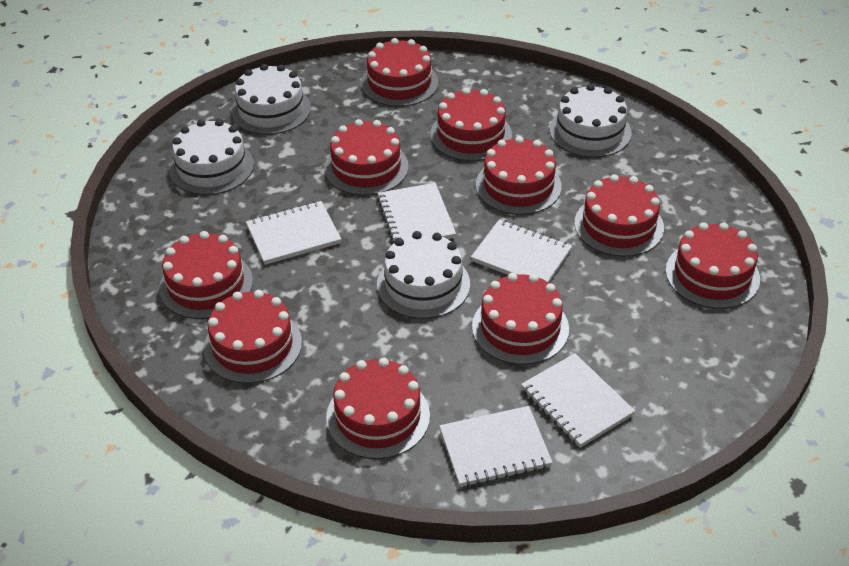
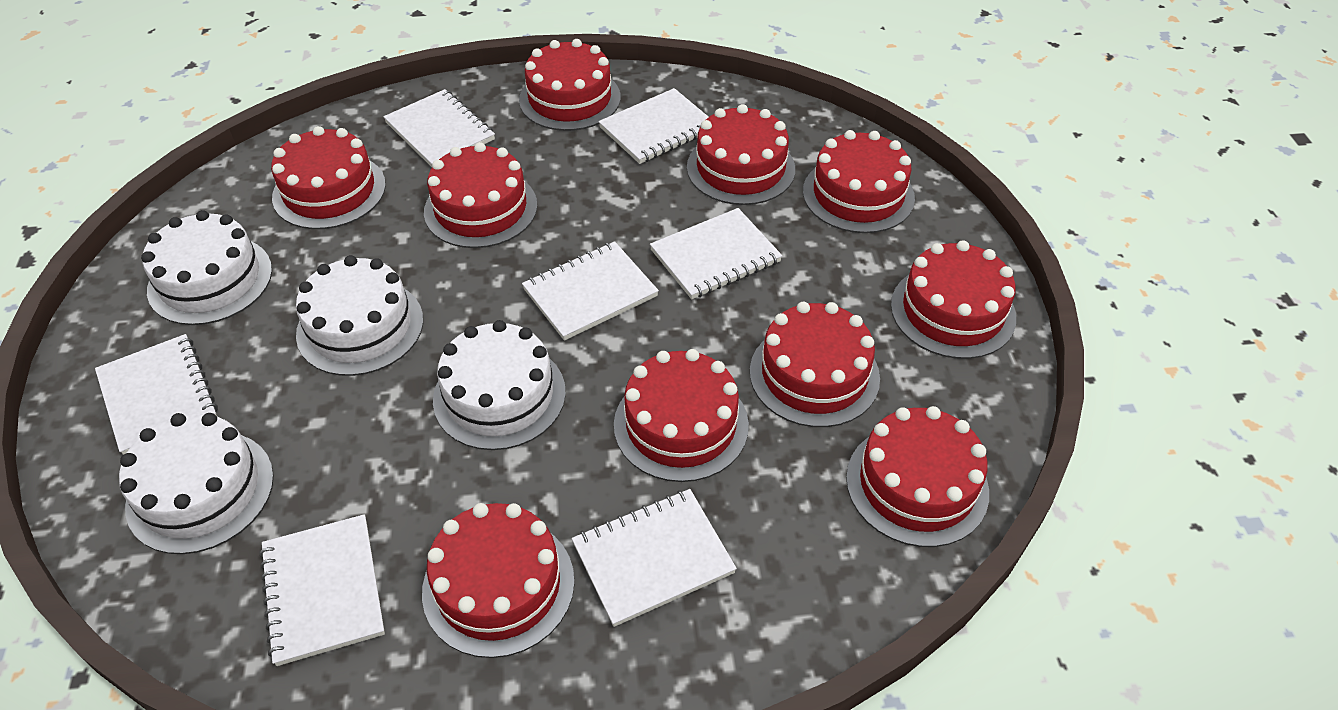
white notebook: 5 -> 7

